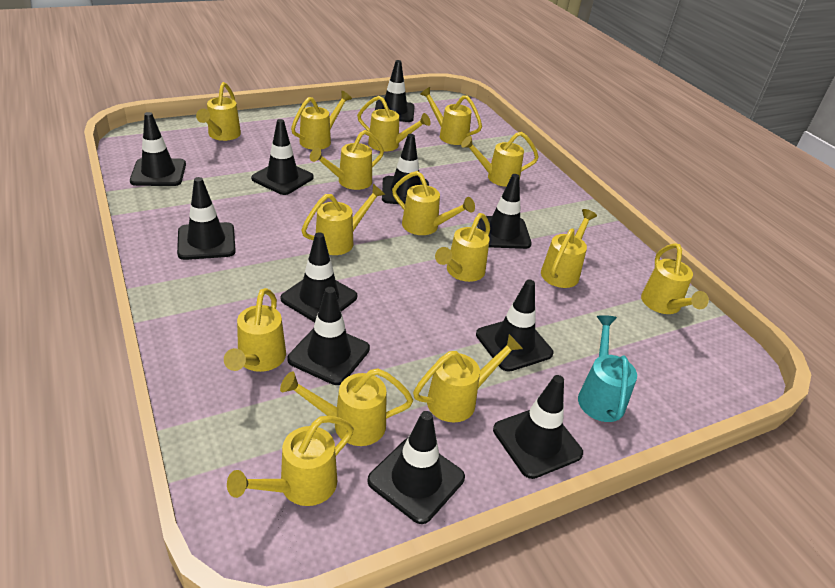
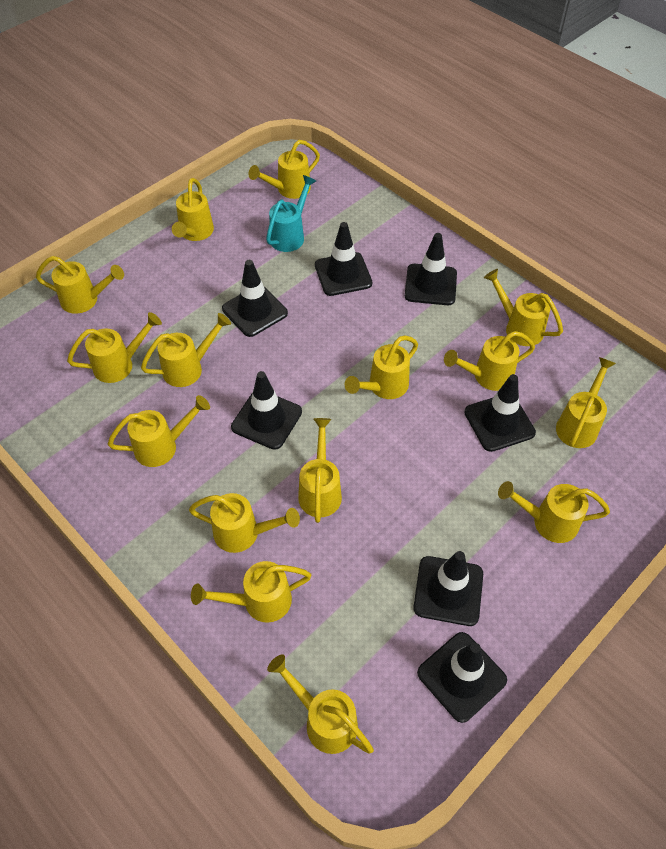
black traffic cone: 11 -> 7

